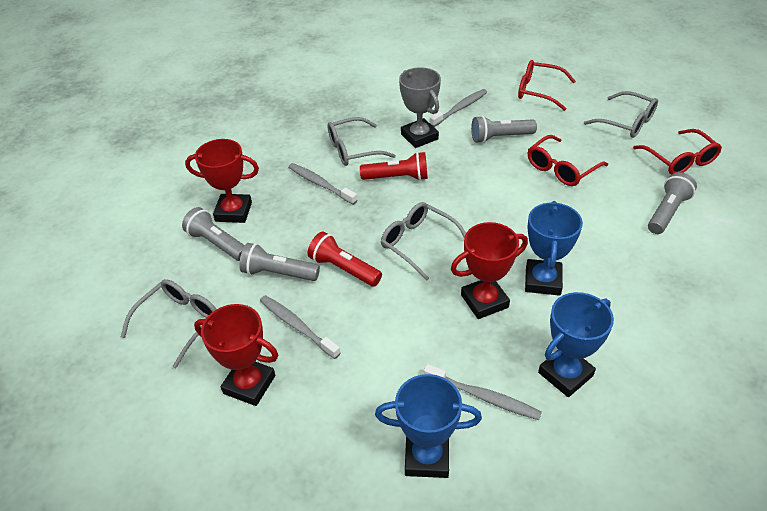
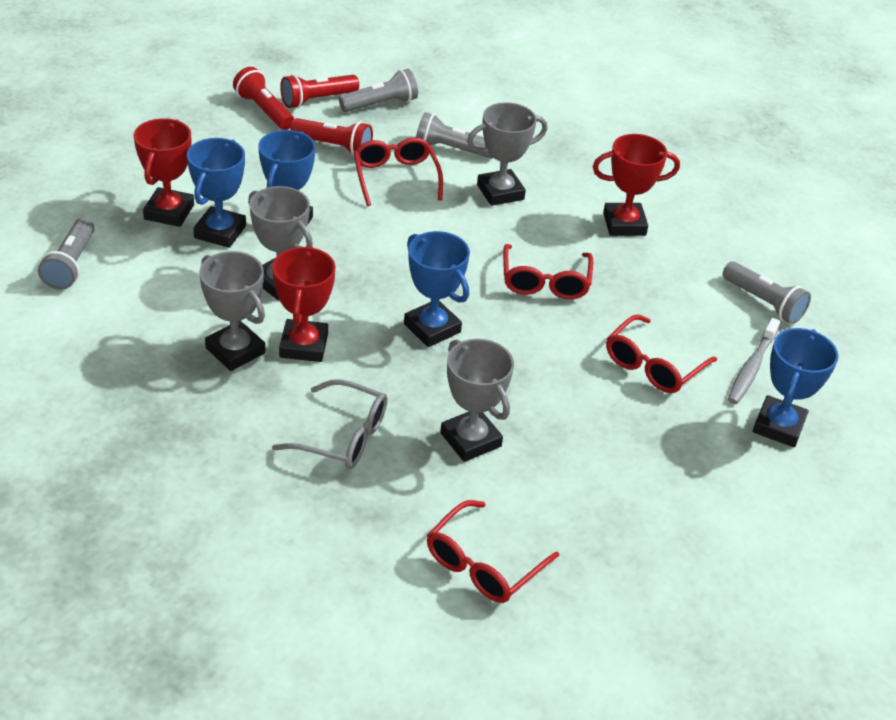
blue trophy: 3 -> 4
grey glasses: 4 -> 1
grey toothbrush: 4 -> 1
grey trophy: 1 -> 4
red flashlight: 2 -> 3
red glasses: 3 -> 4

